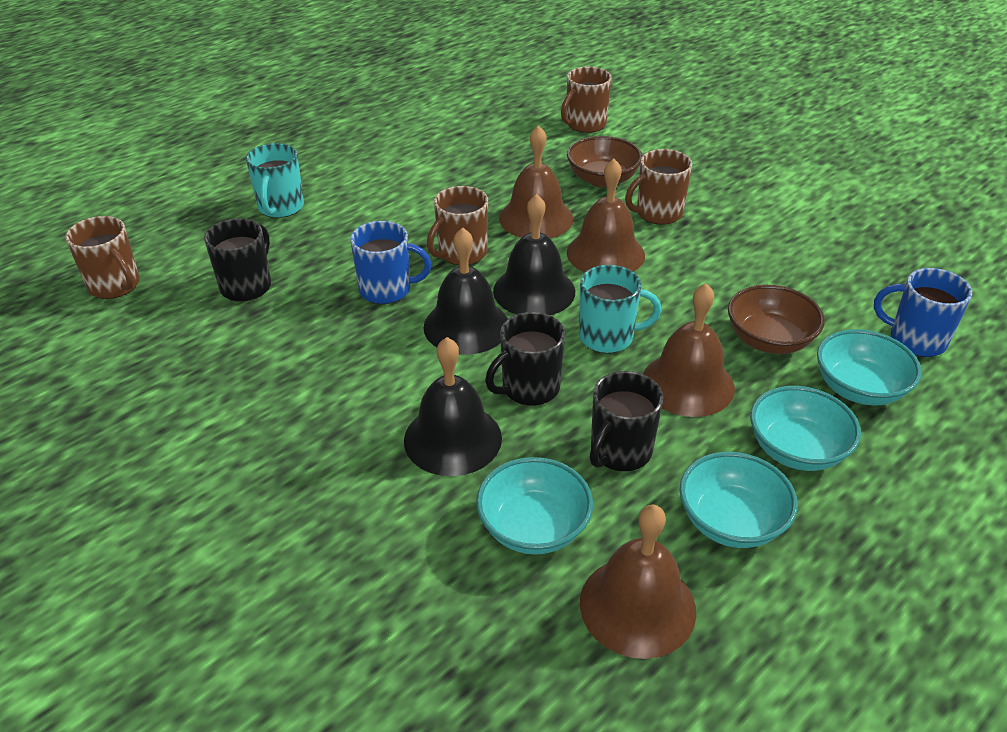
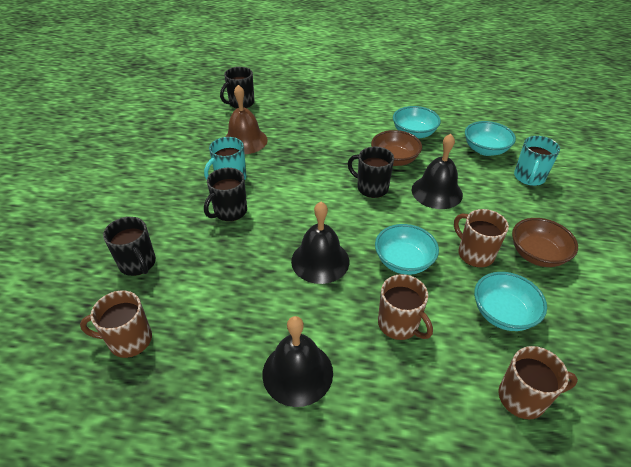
black mug: 3 -> 4
blue mug: 2 -> 0
brown bell: 4 -> 1

